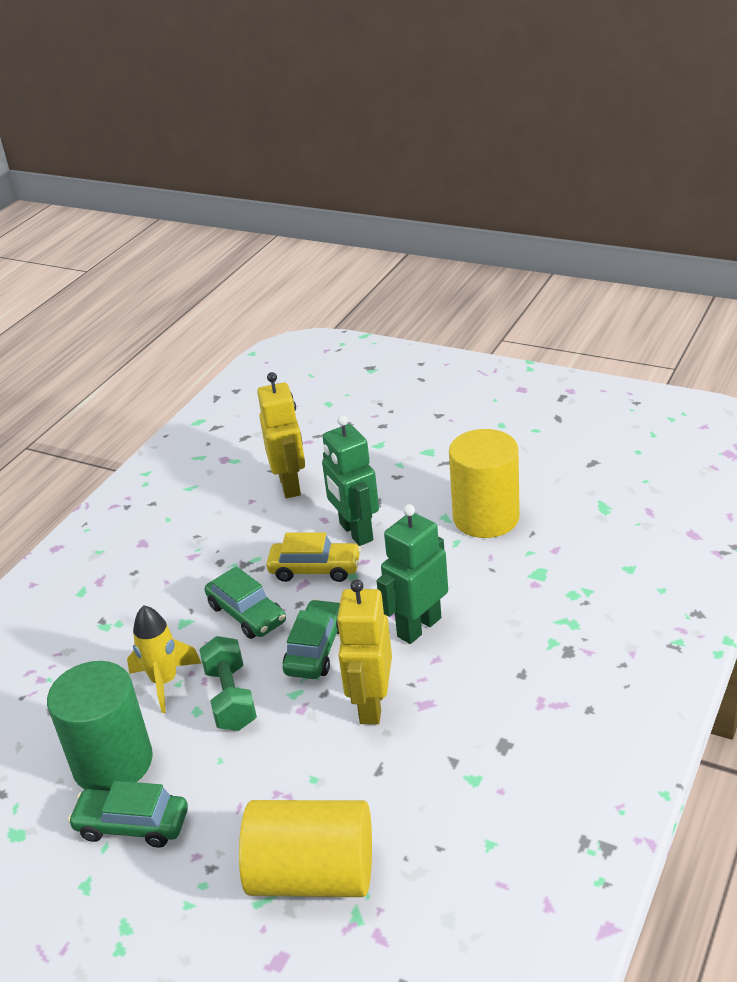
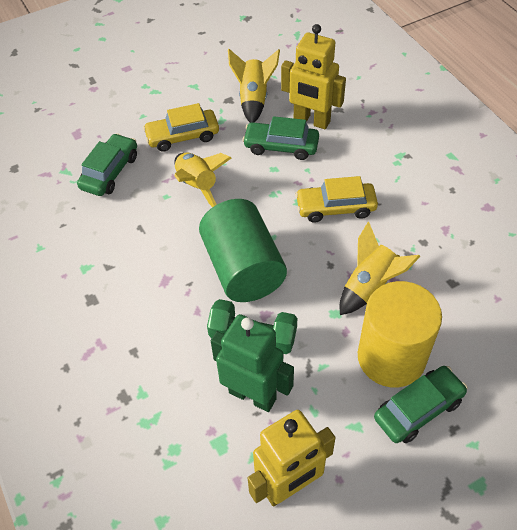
green robot: 2 -> 1
yellow car: 1 -> 2
yellow cylinder: 2 -> 1
yellow rocket: 1 -> 3

